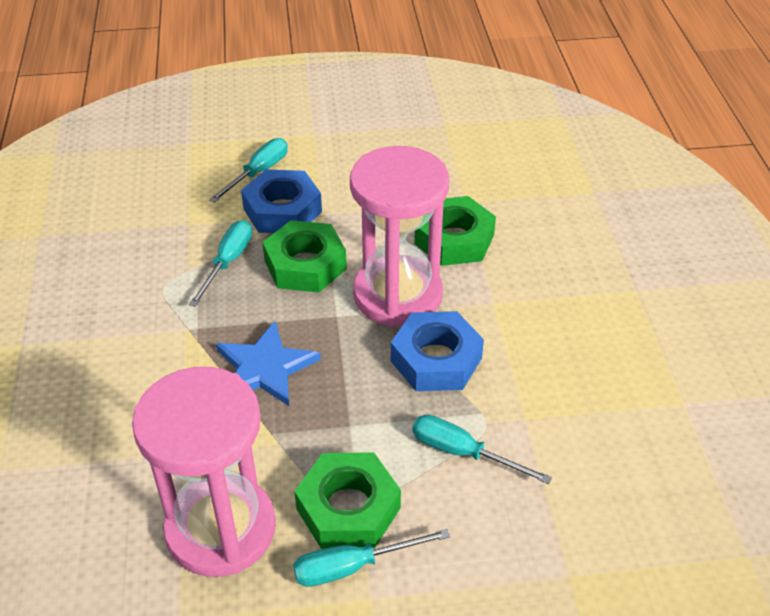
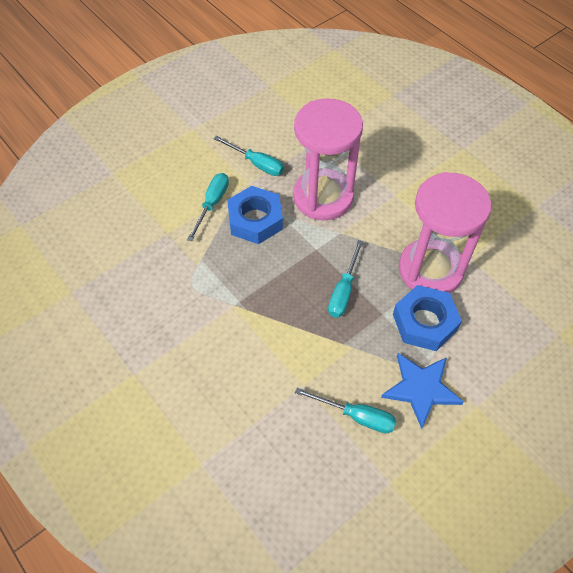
green nut: 3 -> 0

